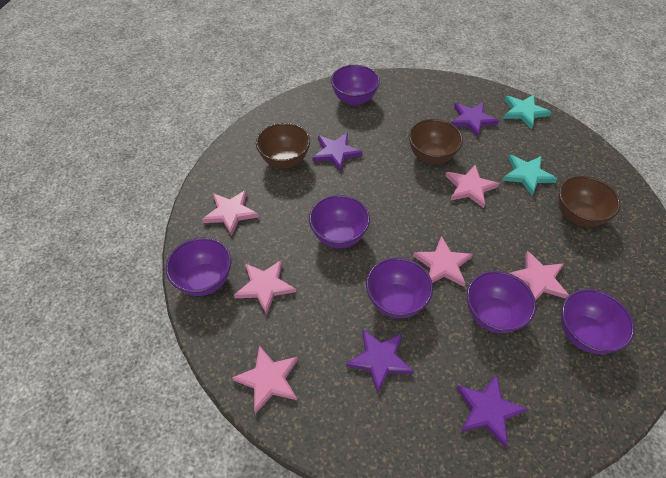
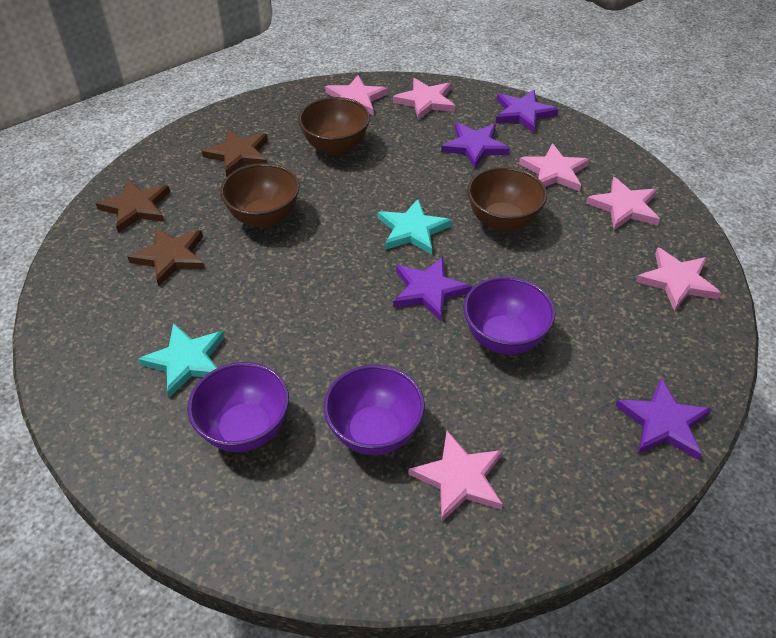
brown star: 0 -> 3
purple bowl: 6 -> 3

